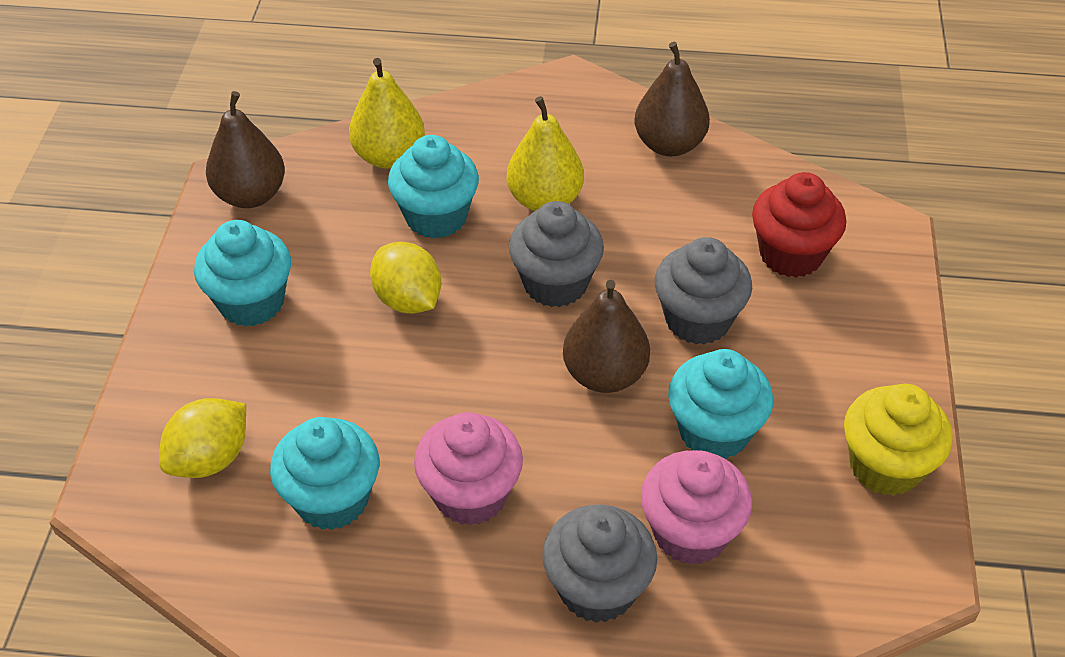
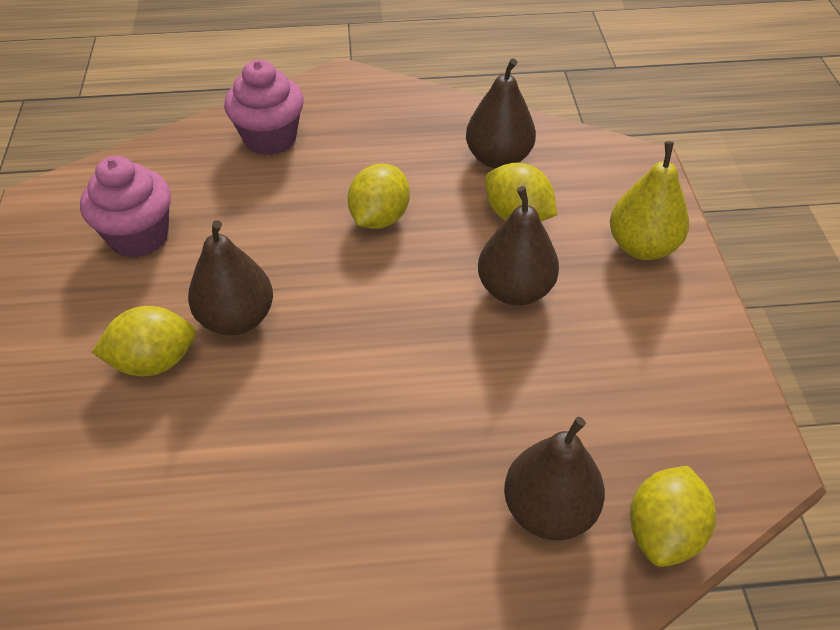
brown pear: 3 -> 4
grey cupcake: 3 -> 0
red cupcake: 1 -> 0
turquoise cupcake: 4 -> 0
yellow cupcake: 1 -> 0
yellow lemon: 2 -> 4
yellow pear: 2 -> 1

